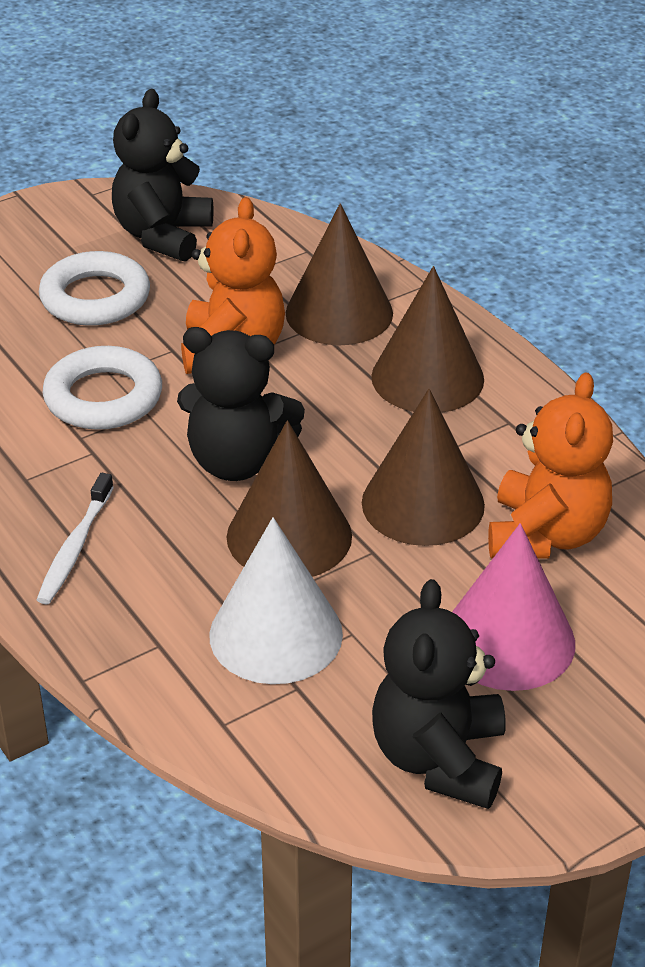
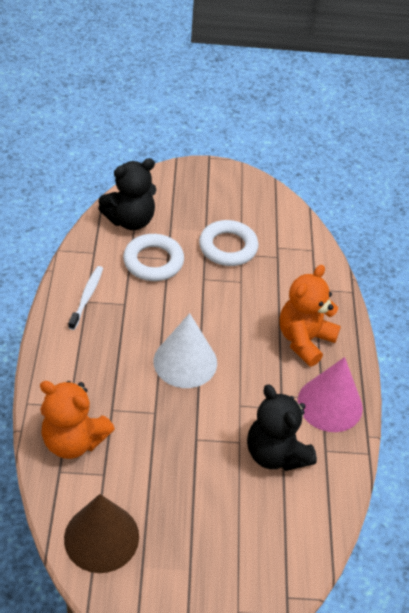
black teddy bear: 3 -> 2
brown cone: 4 -> 1

